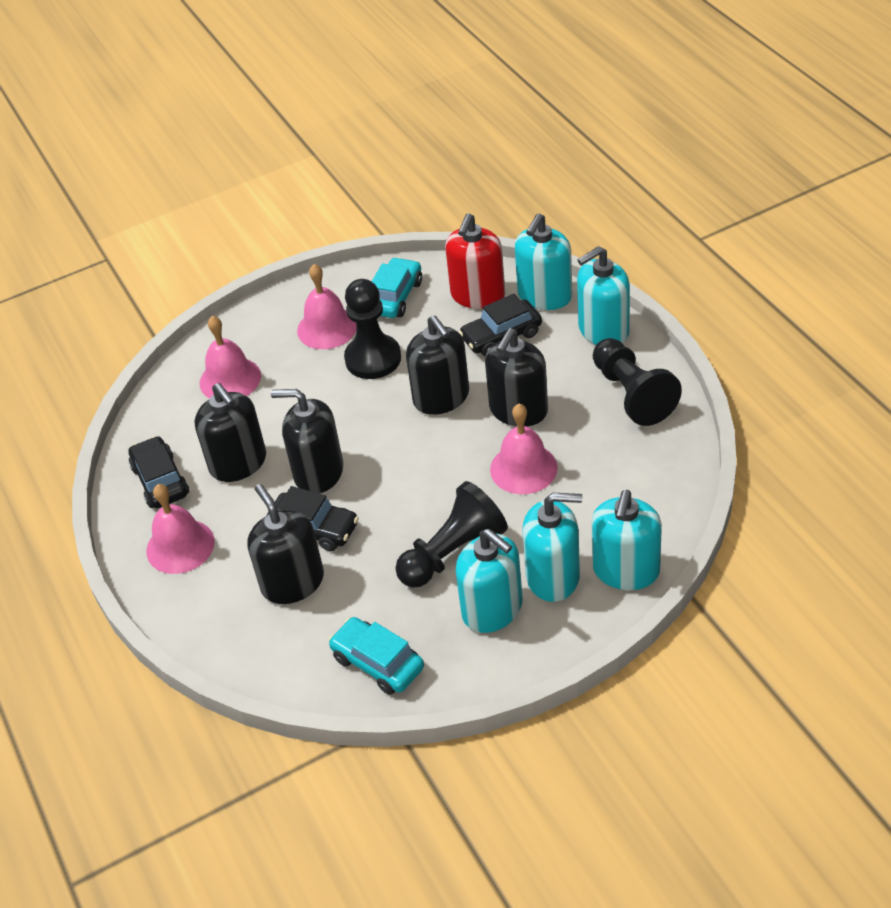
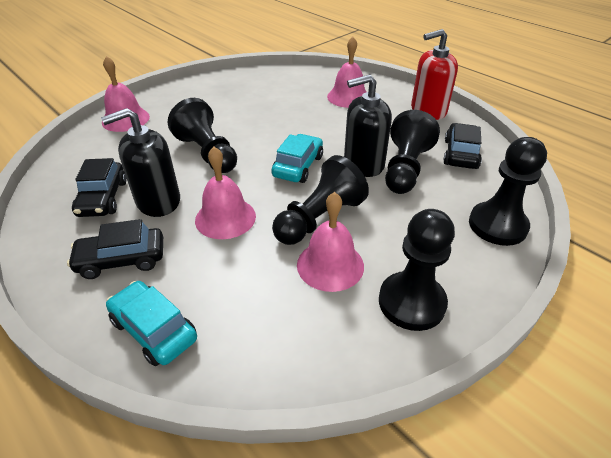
black pawn: 3 -> 5
black soap dispenser: 5 -> 2
turquoise soap dispenser: 5 -> 0

